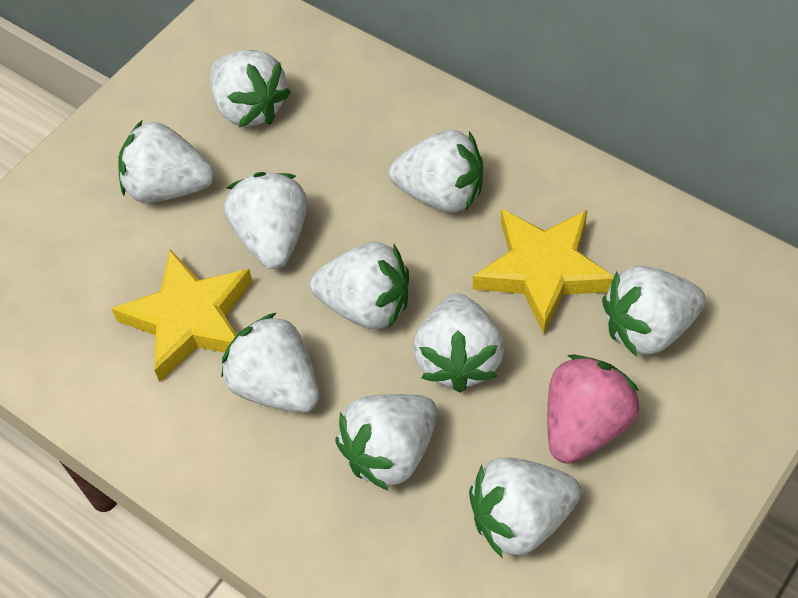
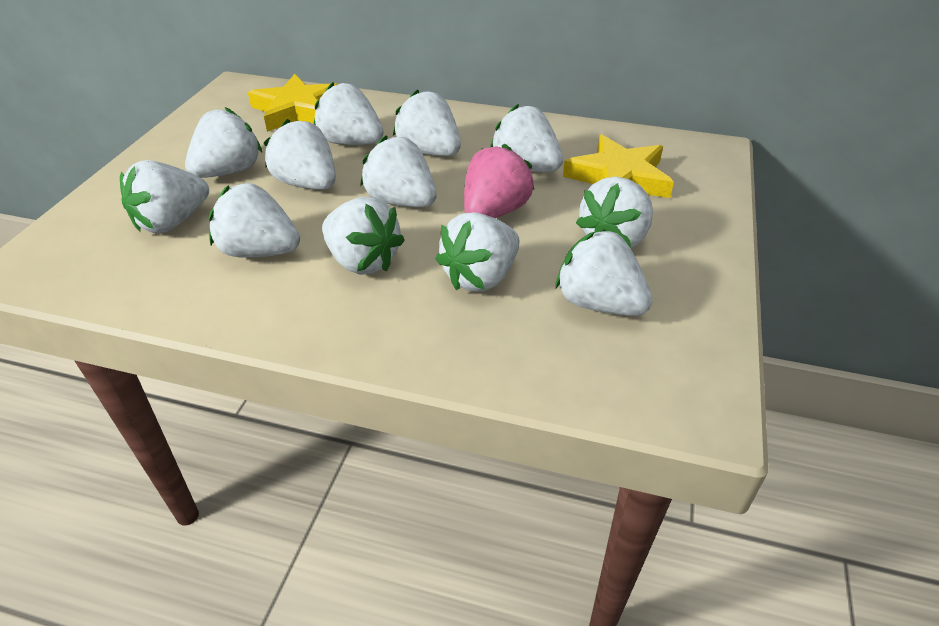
white strawberry: 10 -> 12

